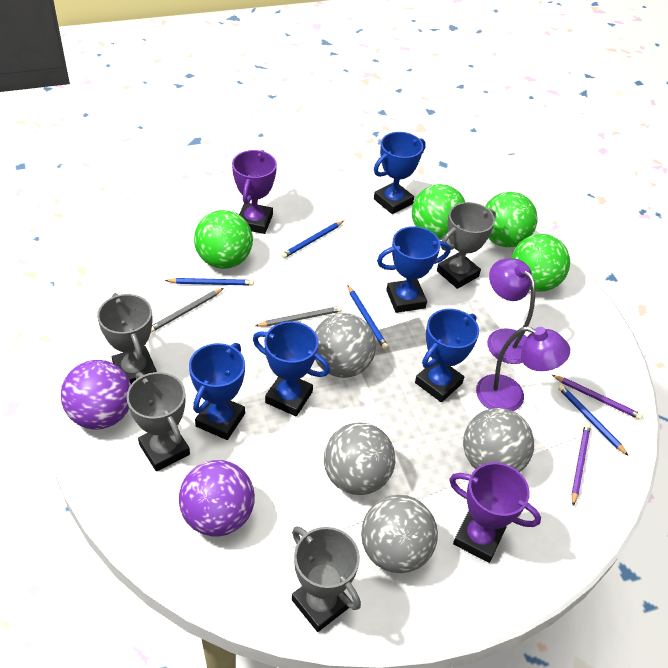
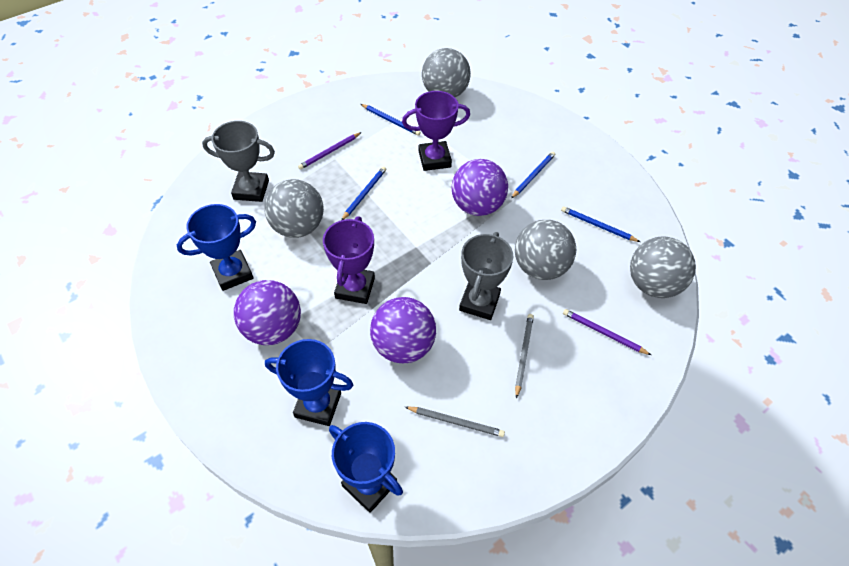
blue trophy: 5 -> 3
green ball: 4 -> 0
grey trophy: 4 -> 2
purple ball: 2 -> 3
purple lamp: 2 -> 0

